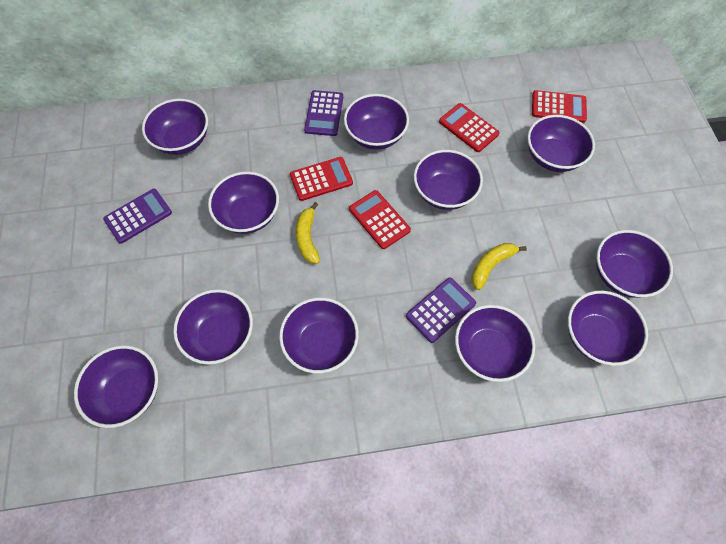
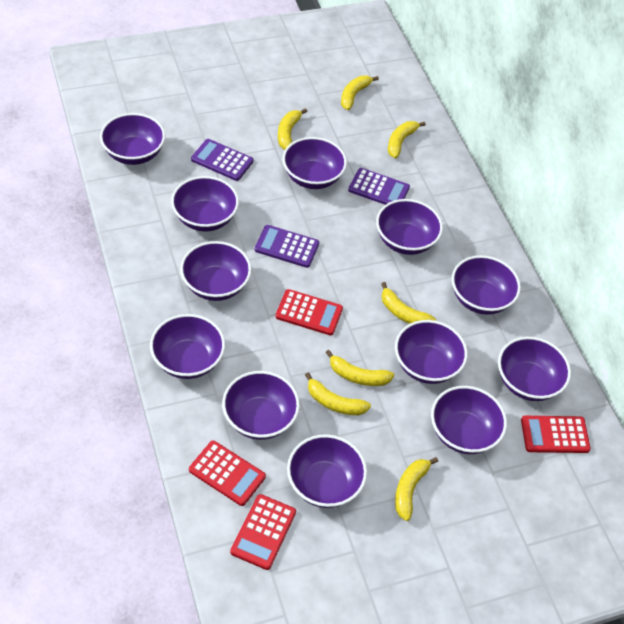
purple bowl: 11 -> 12
yellow banana: 2 -> 7

